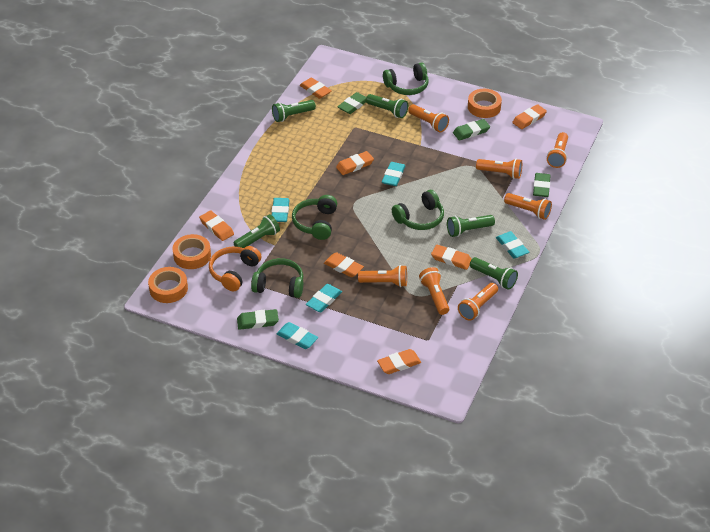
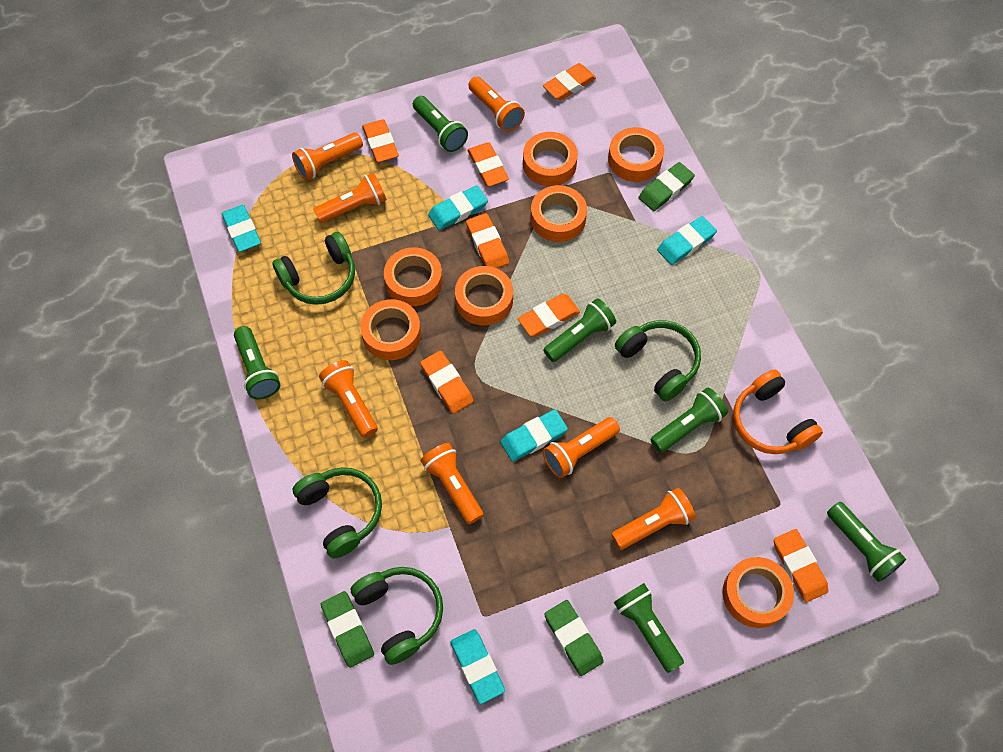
green eraser: 4 -> 3
green flashlight: 5 -> 6
orange tape: 3 -> 7

